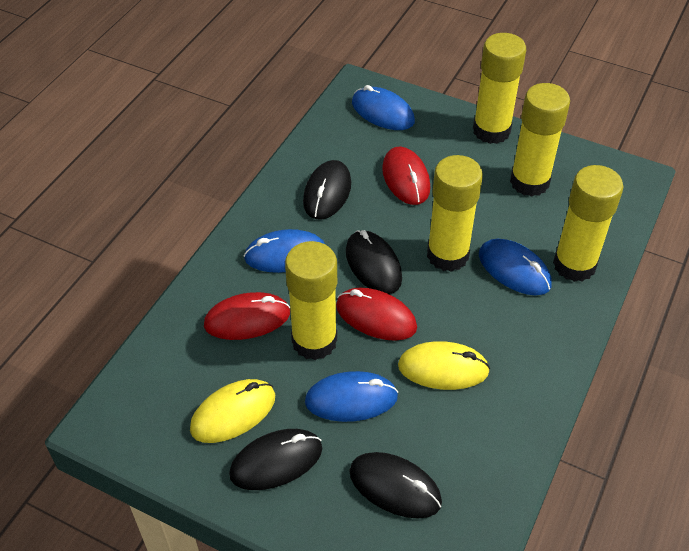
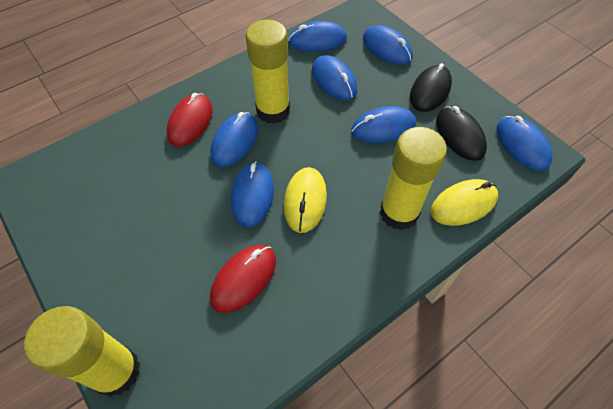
black mouse: 4 -> 2
blue mouse: 4 -> 7
red mouse: 3 -> 2
yellow glue stick: 5 -> 3

